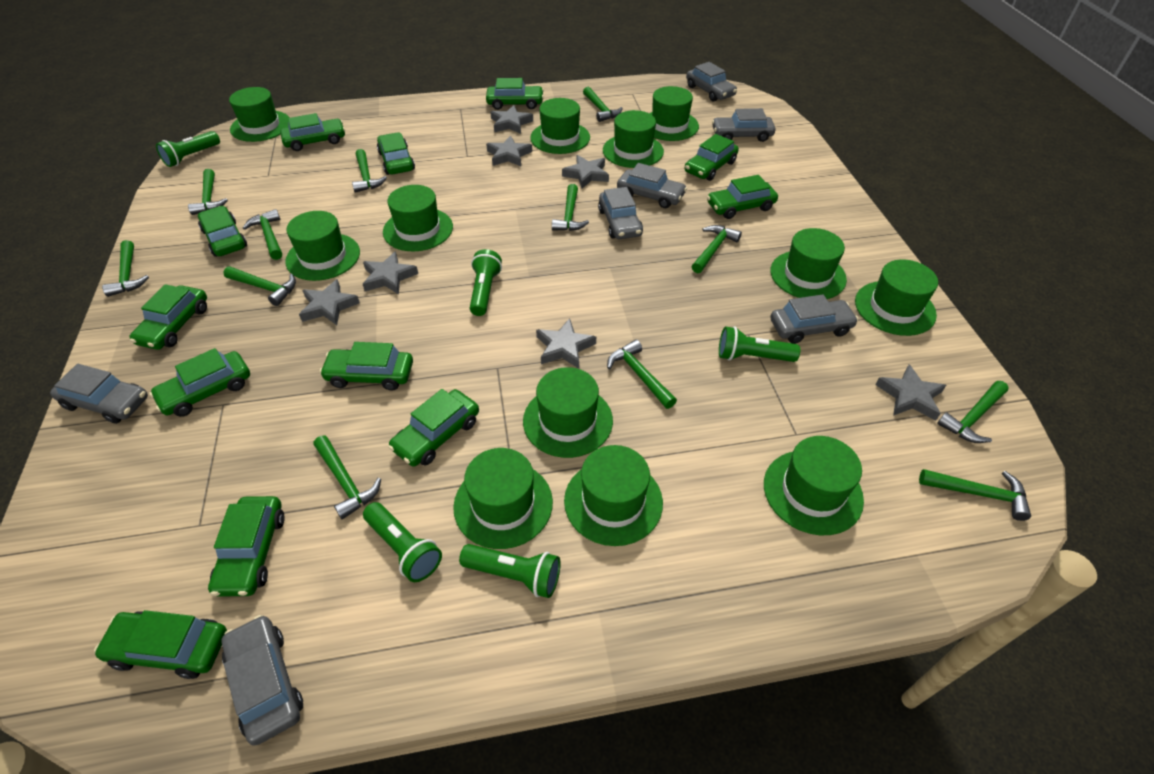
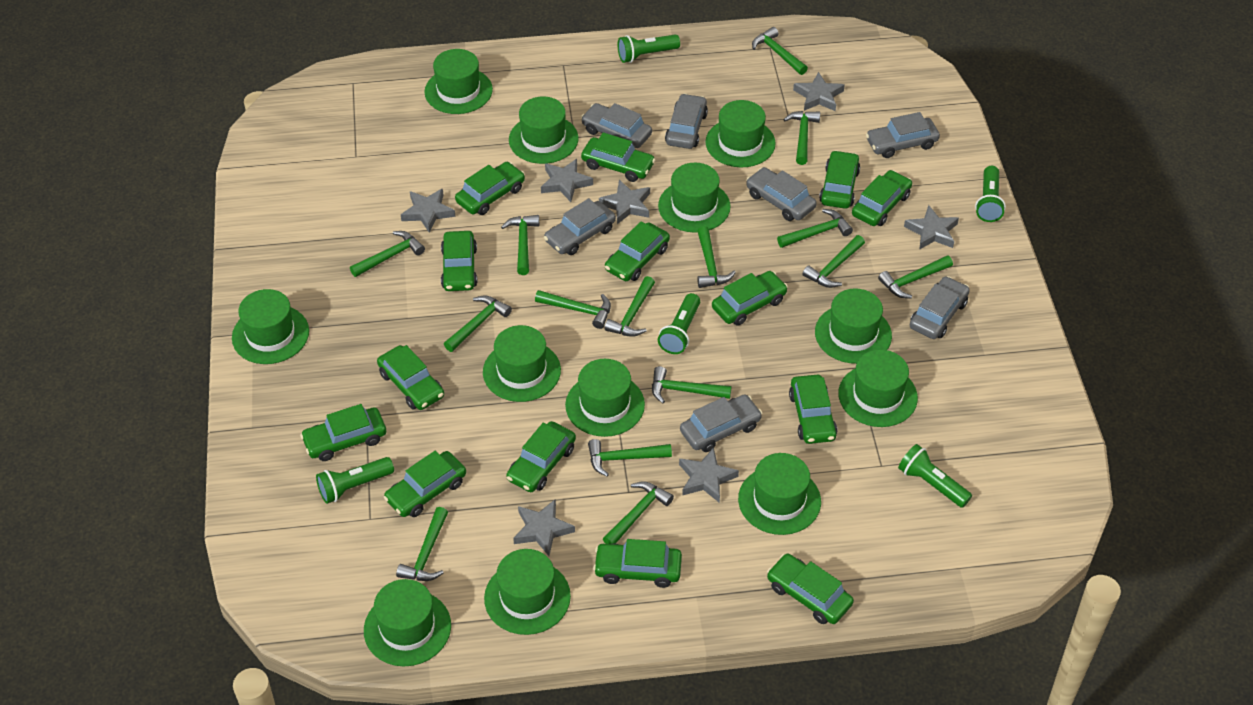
green car: 12 -> 14
green hammer: 12 -> 15

